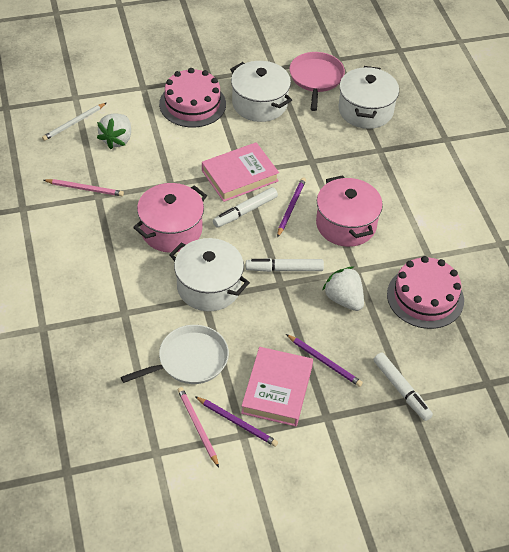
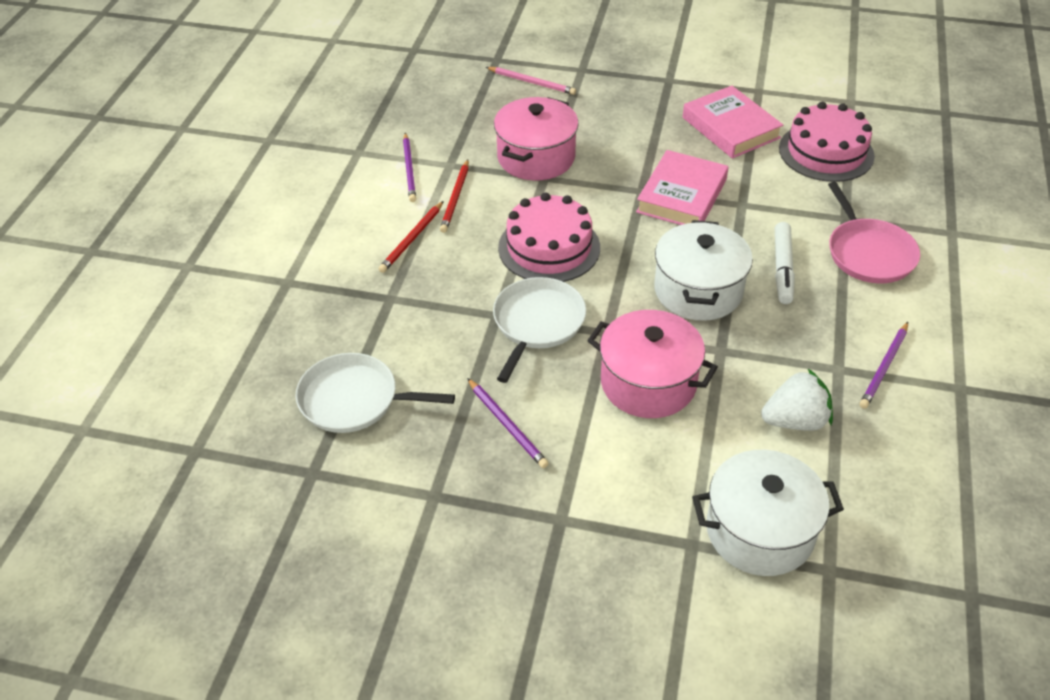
pink pencil: 2 -> 1
red pencil: 0 -> 2
white marker: 3 -> 1
white pan: 1 -> 2
white pencil: 1 -> 0
white pot: 3 -> 2
white strawberry: 2 -> 1

